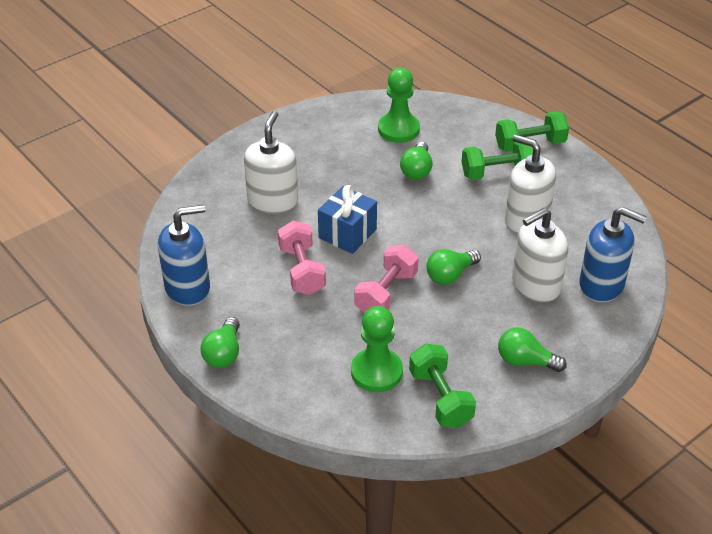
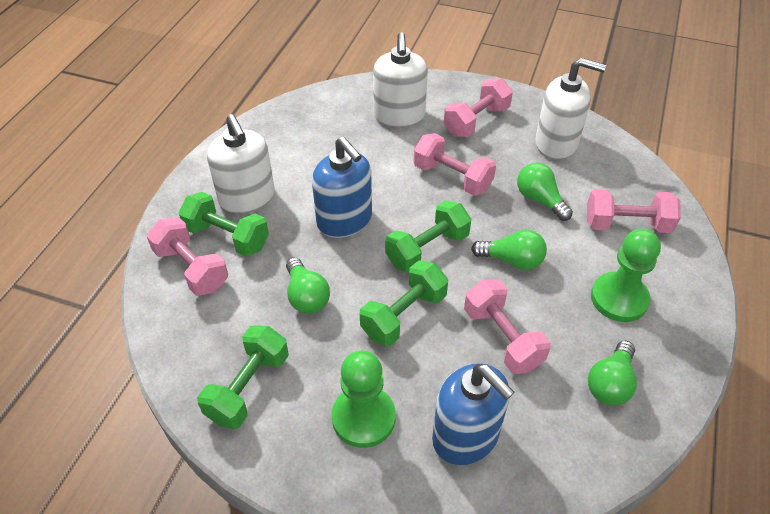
blue gift: 1 -> 0
green dumbbell: 3 -> 4
pink dumbbell: 2 -> 5

